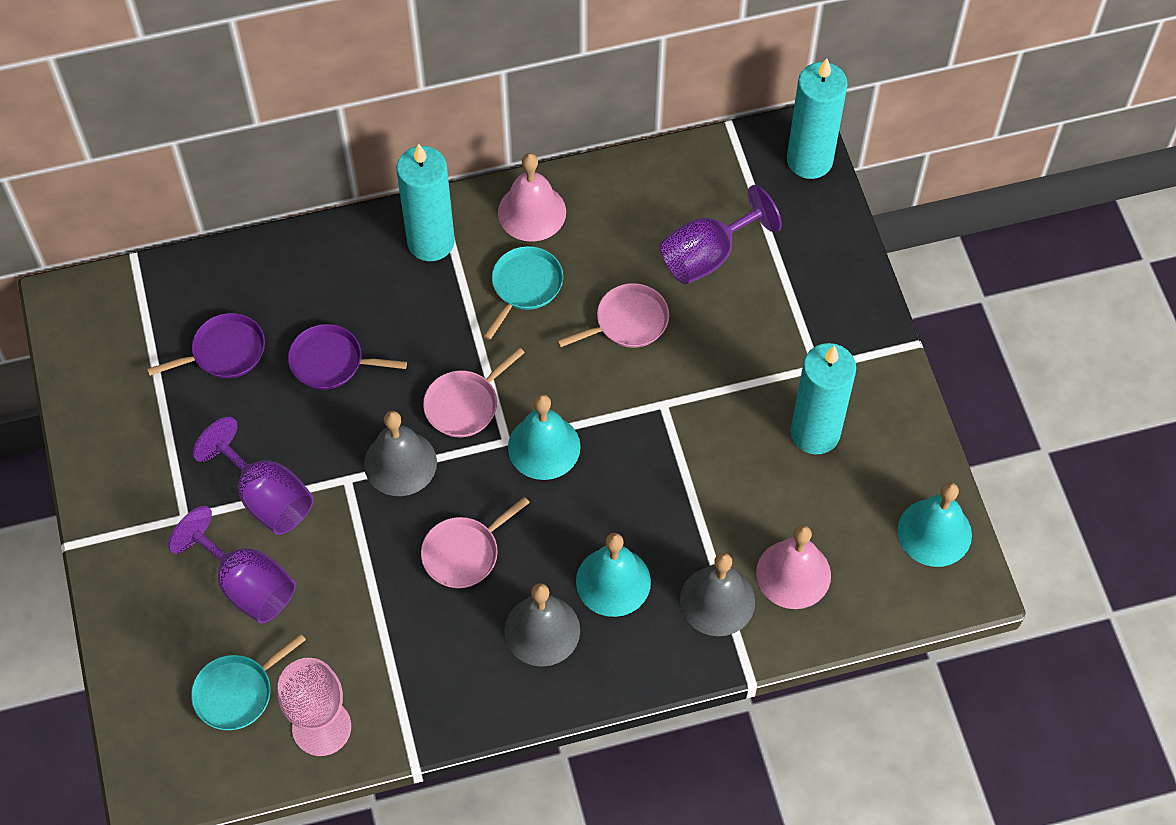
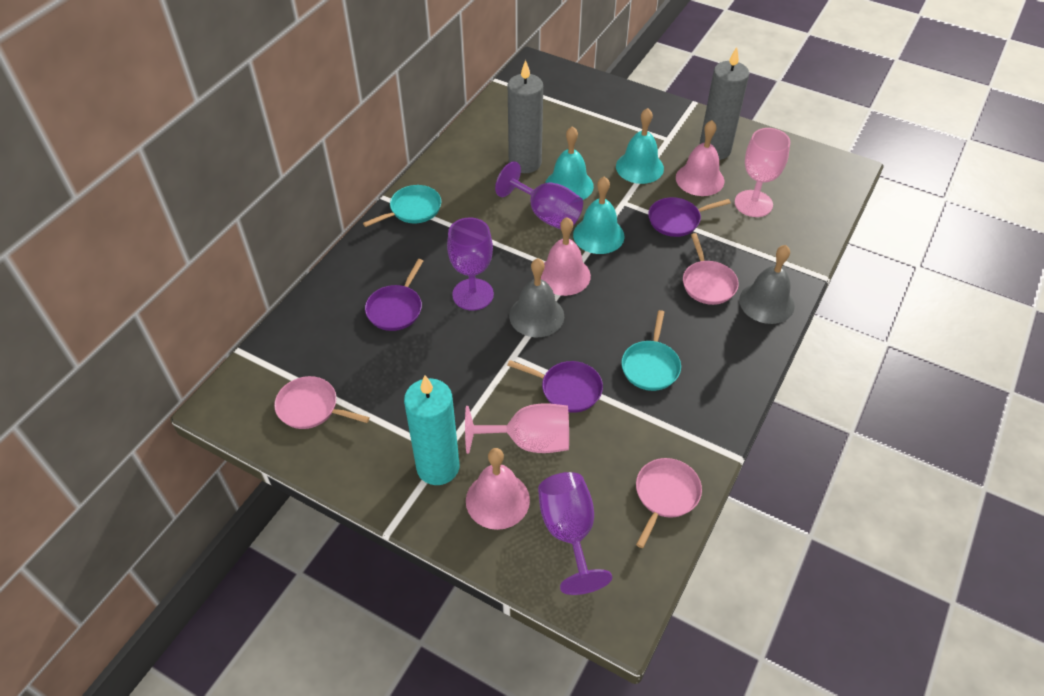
grey bell: 3 -> 2
grey candle: 0 -> 2
pink bell: 2 -> 3
pink goblet: 1 -> 2
purple pan: 2 -> 3
turquoise candle: 3 -> 1

